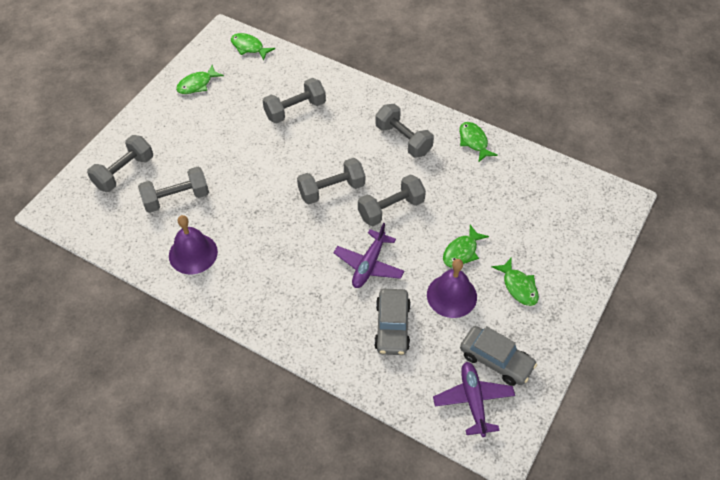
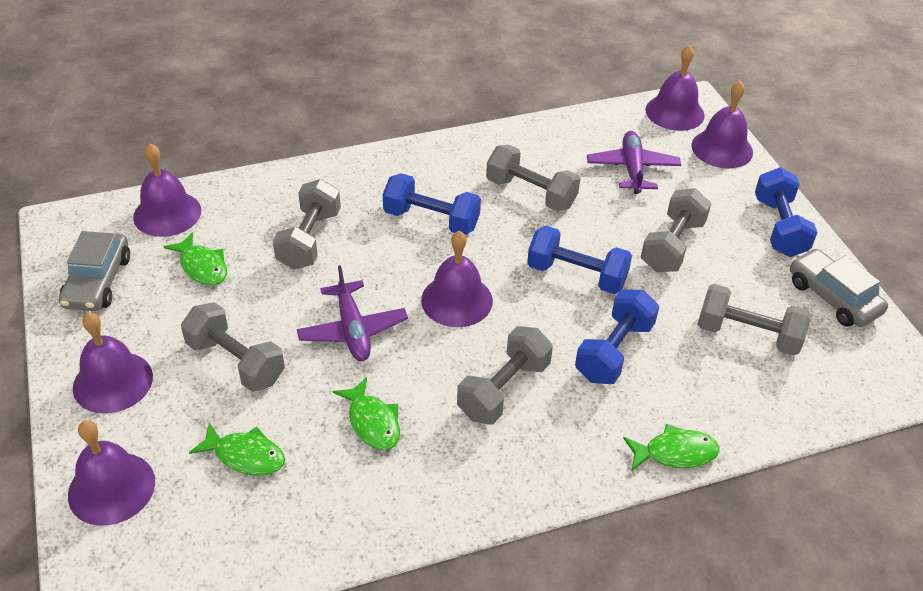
blue dumbbell: 0 -> 4
green fish: 5 -> 4
purple bell: 2 -> 6

